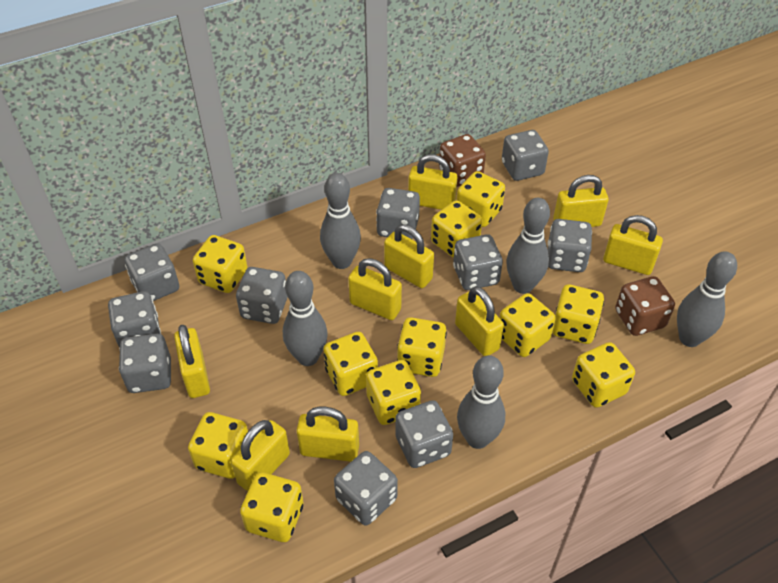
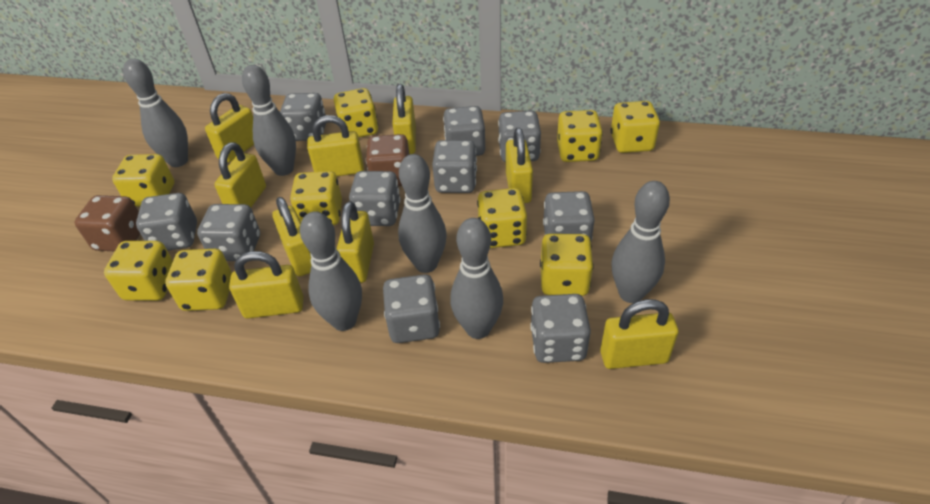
grey bowling pin: 5 -> 6
yellow dice: 11 -> 9

